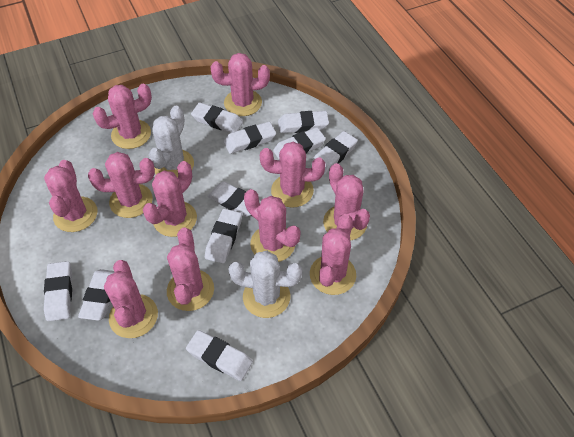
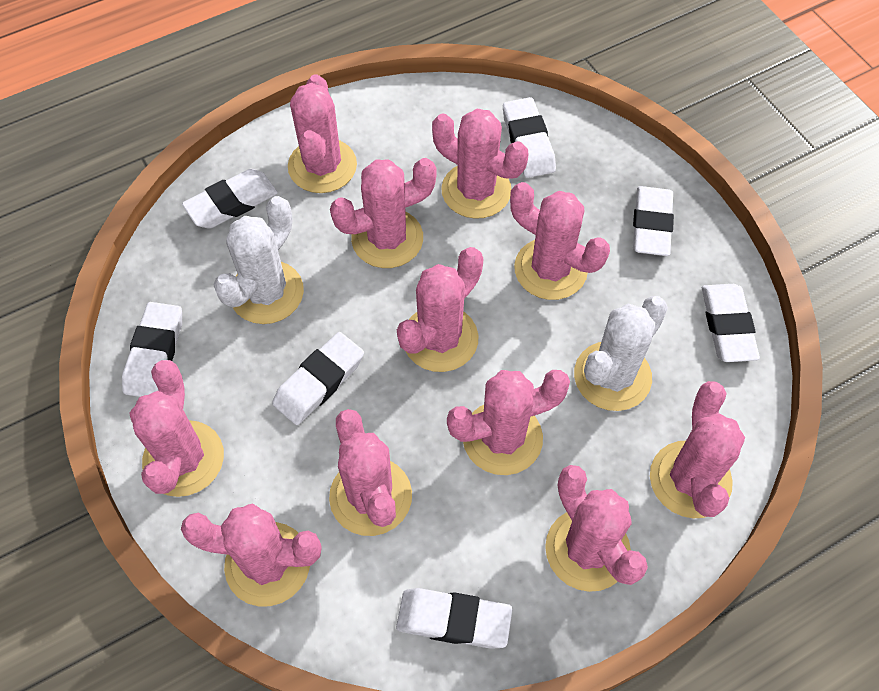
white eraser: 10 -> 7

